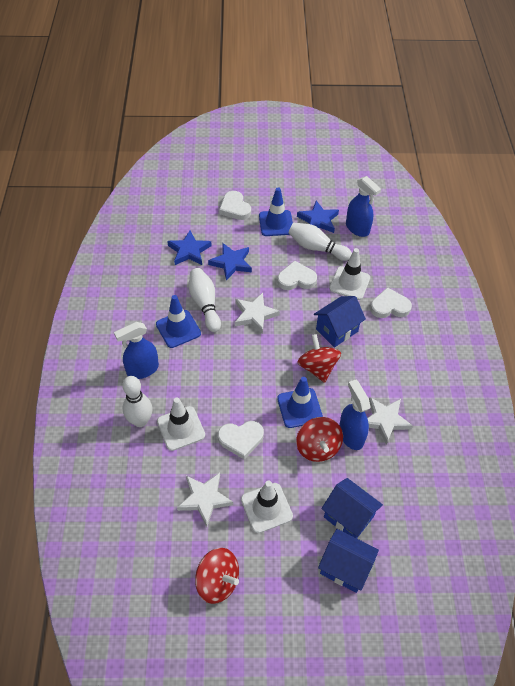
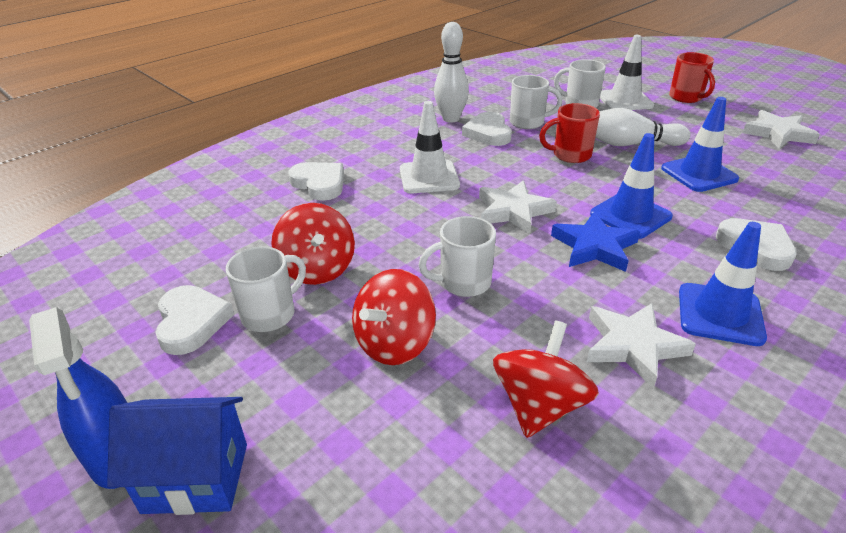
blue house: 3 -> 1
blue spray bottle: 3 -> 1
blue star: 3 -> 1
red mug: 0 -> 2
white bowling pin: 3 -> 2
white mug: 0 -> 4
white traffic cone: 3 -> 2

